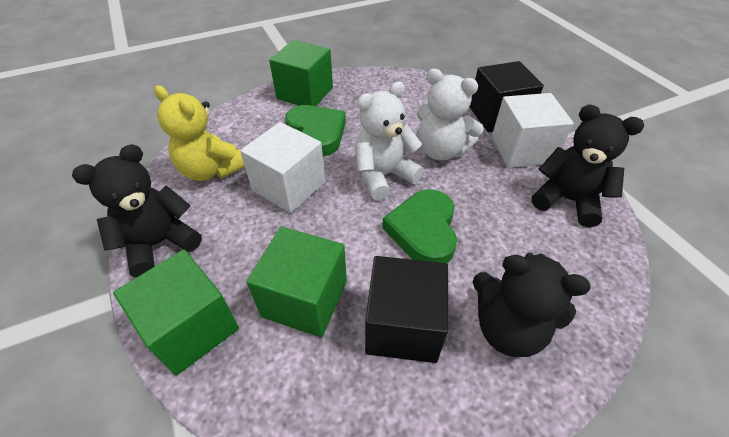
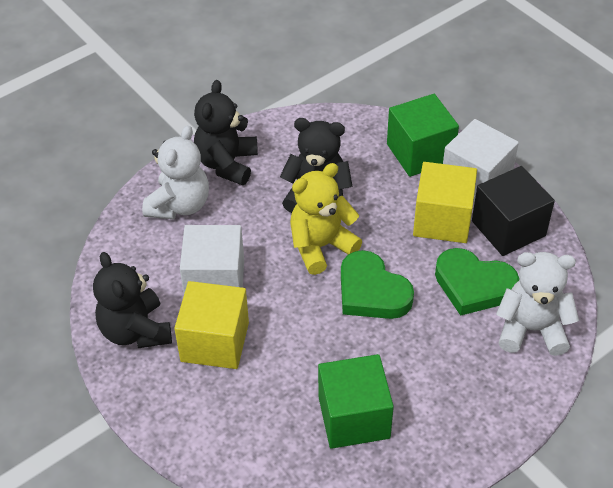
black cube: 2 -> 1
green cube: 3 -> 2
yellow cube: 0 -> 2

